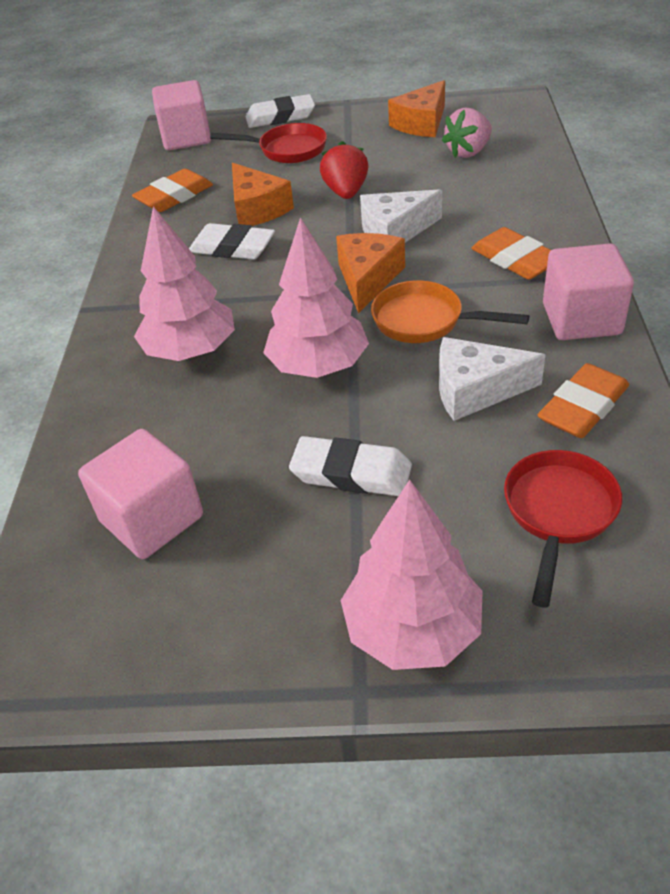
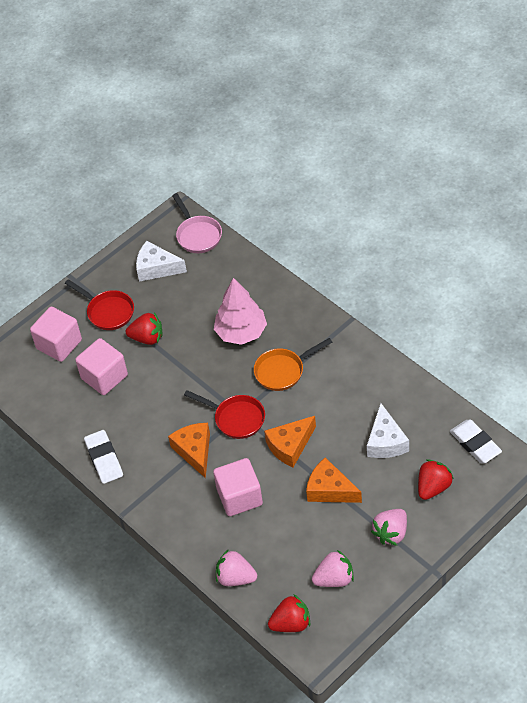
orange eraser: 3 -> 0
pink pan: 0 -> 1
pink strawberry: 1 -> 3
pink tree: 3 -> 1
red strawberry: 1 -> 3
white eraser: 3 -> 2

